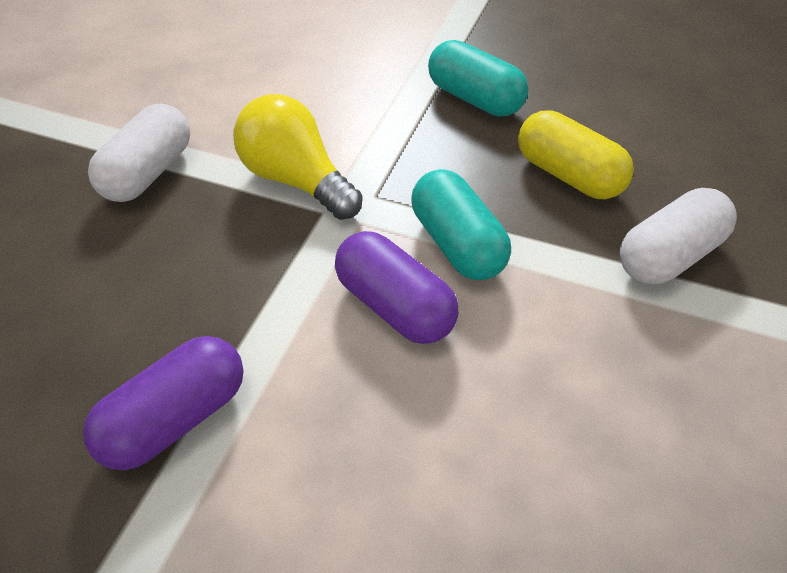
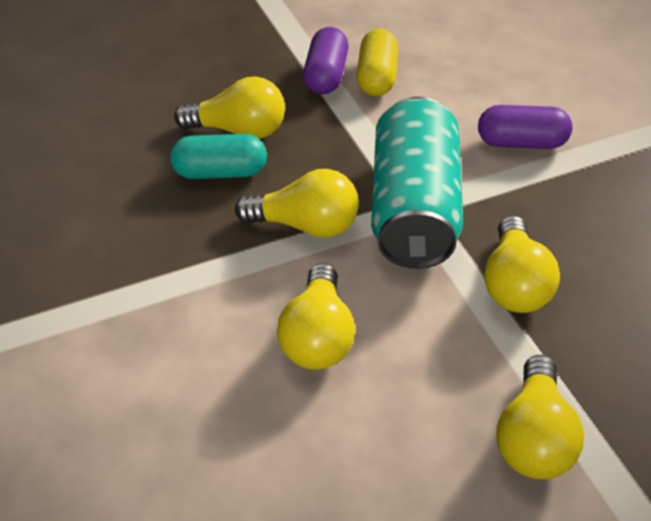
turquoise can: 0 -> 1
turquoise capsule: 2 -> 1
white capsule: 2 -> 0
yellow light bulb: 1 -> 5

